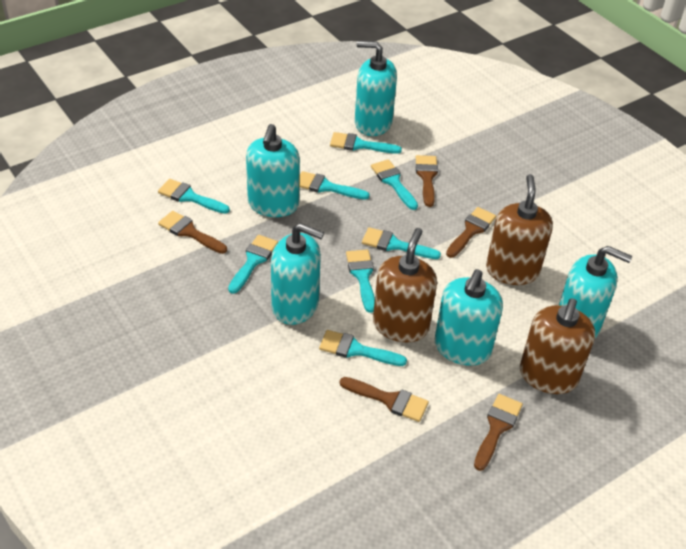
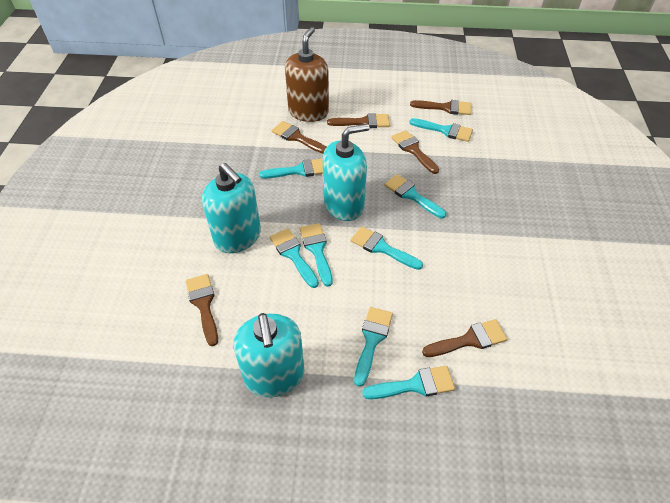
brown brush: 5 -> 6
brown soap dispenser: 3 -> 1
turquoise soap dispenser: 5 -> 3

